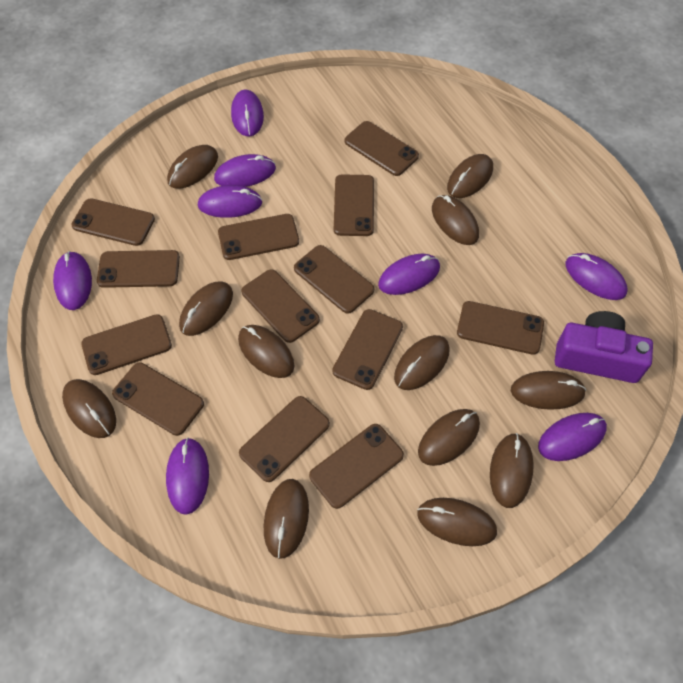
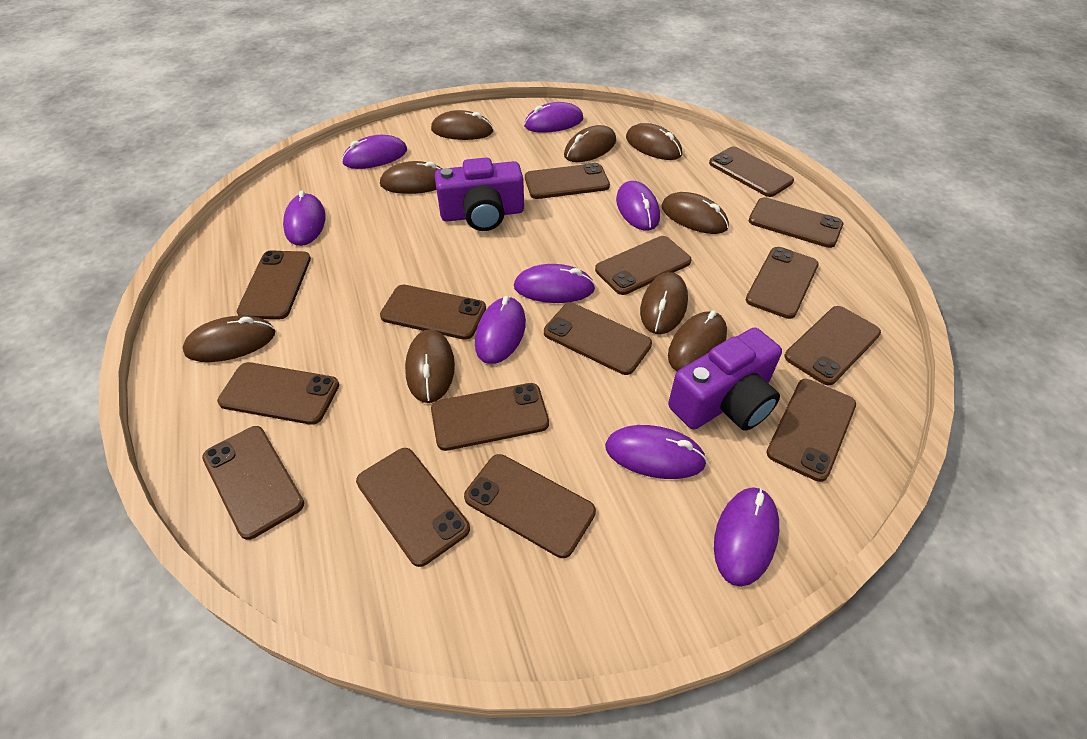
brown mouse: 12 -> 9
brown phone: 13 -> 15
purple camera: 1 -> 2

